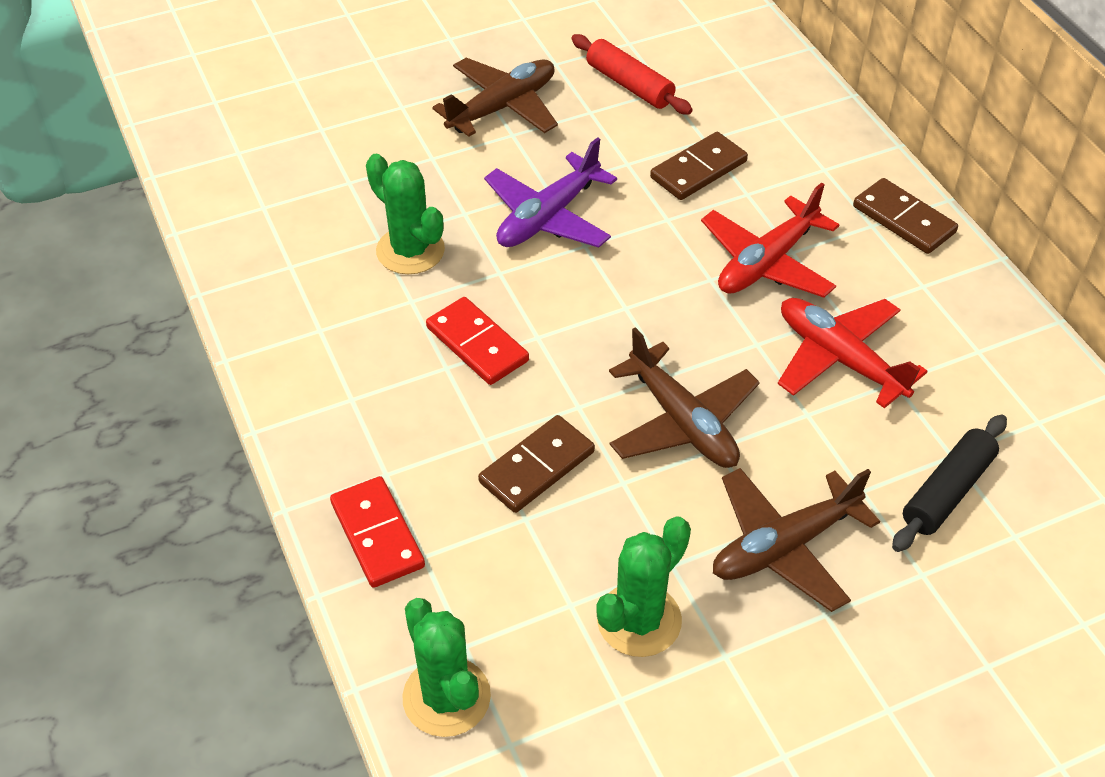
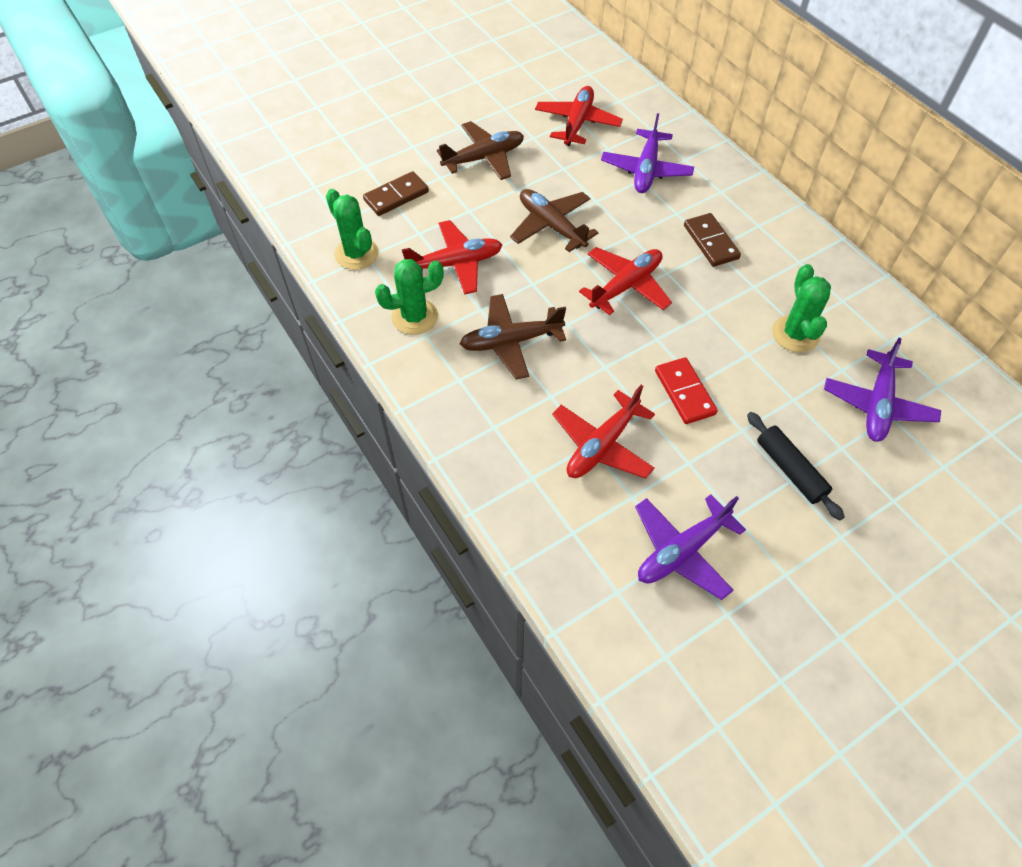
brown domino: 3 -> 2
purple plane: 1 -> 3
red domino: 2 -> 1
red plane: 2 -> 4
red rolling pin: 1 -> 0

